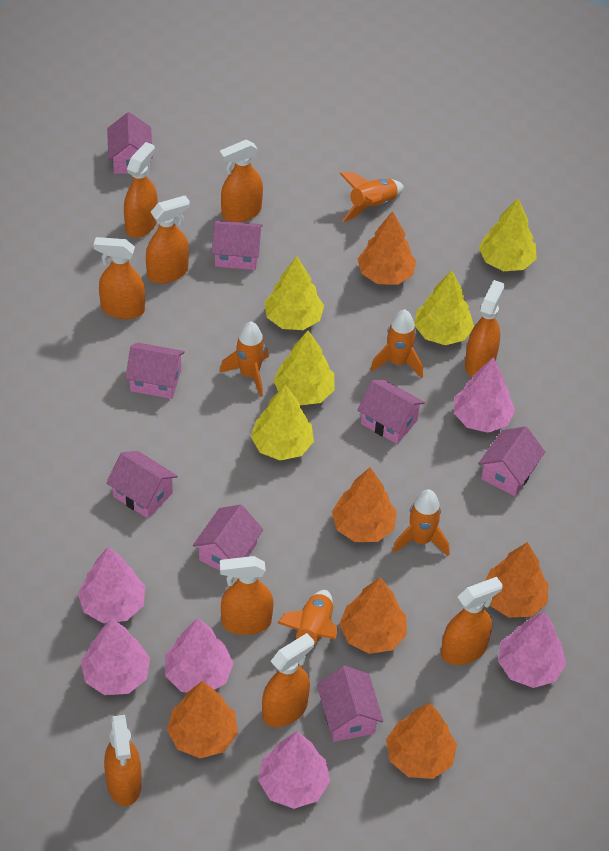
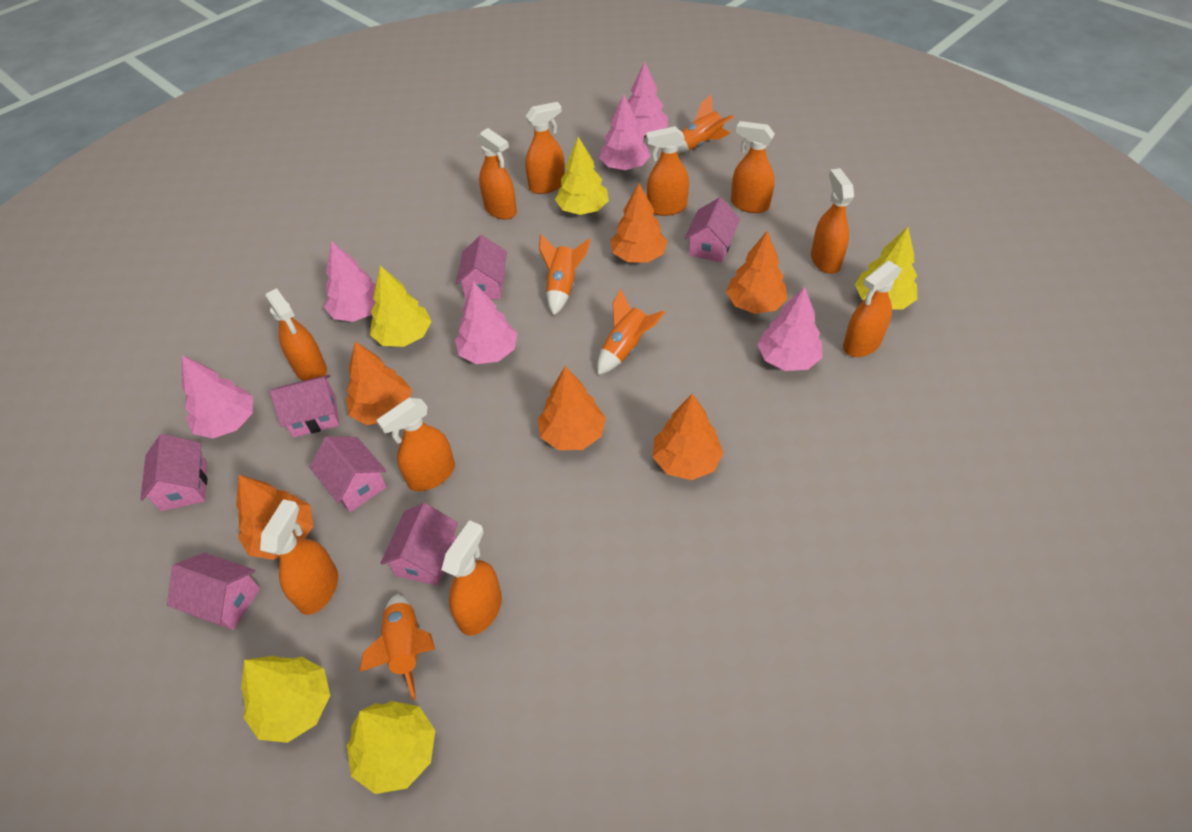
orange rocket: 5 -> 4
orange spray bottle: 9 -> 10
pink house: 8 -> 7

